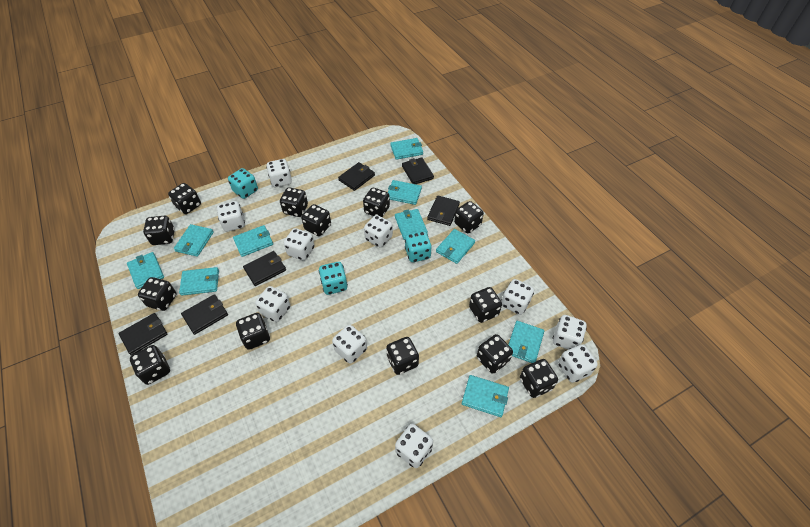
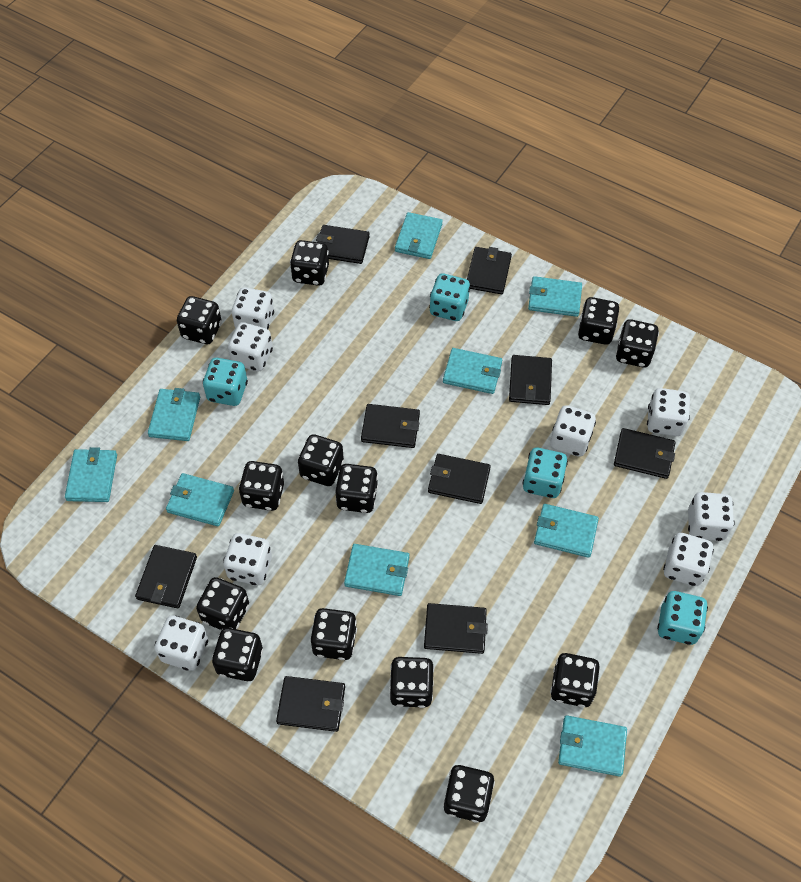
black wallet: 6 -> 9
turquoise dice: 3 -> 4
turquoise wallet: 10 -> 9
white dice: 10 -> 8

